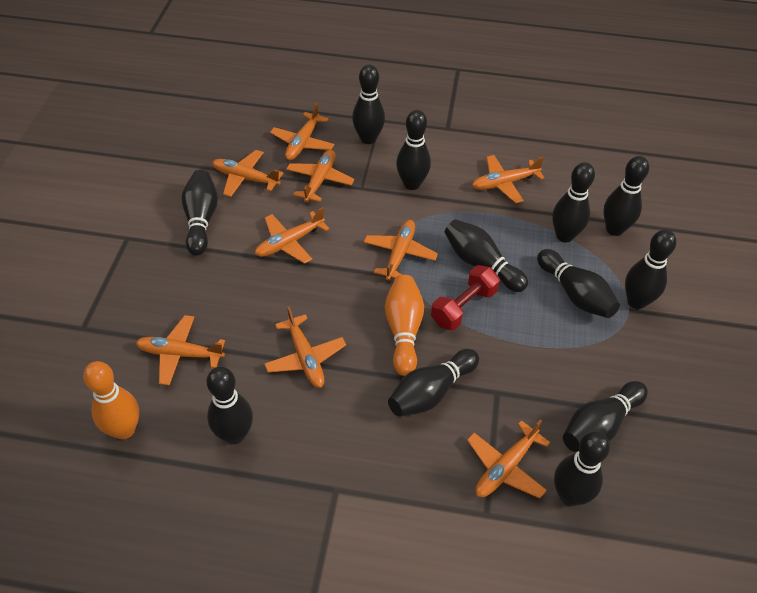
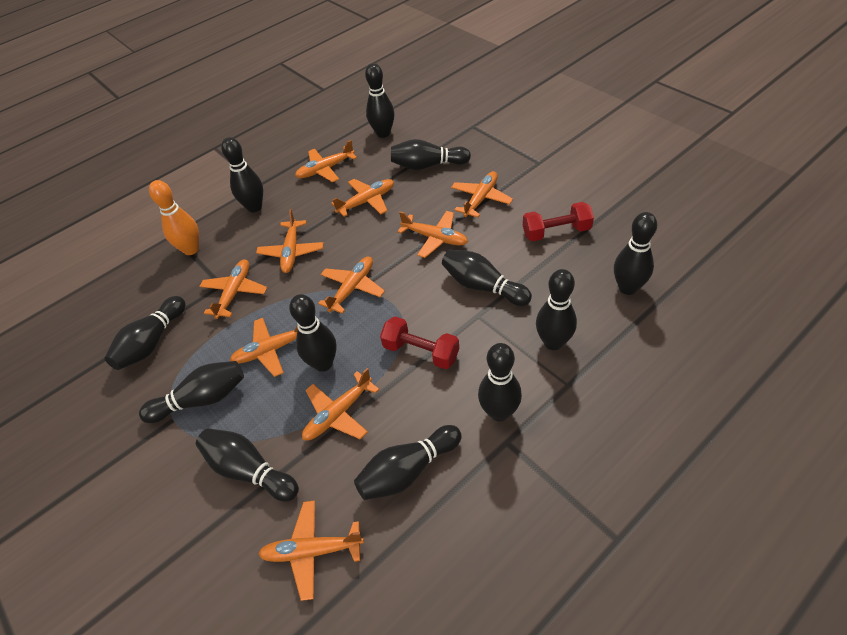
orange bowling pin: 2 -> 1
orange plane: 9 -> 10
red dumbbell: 1 -> 2

